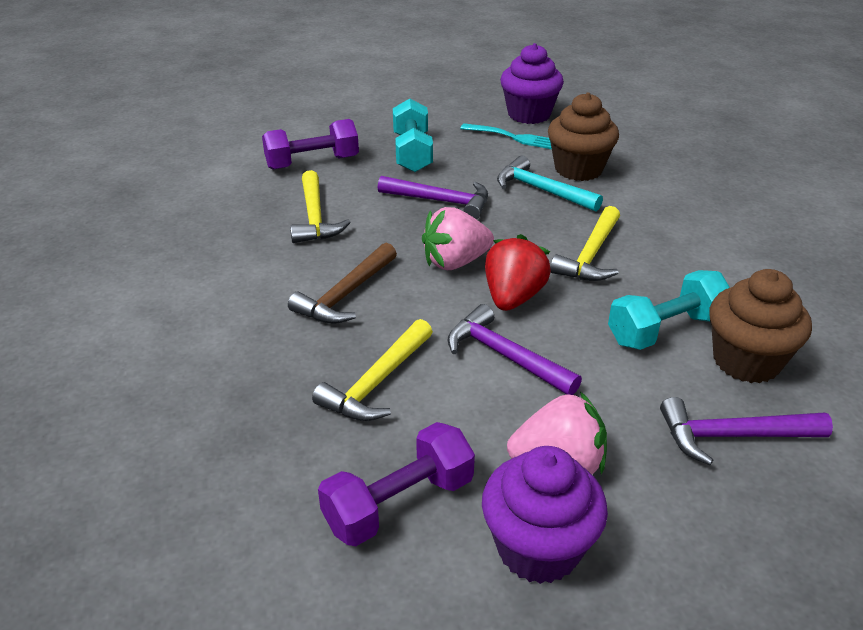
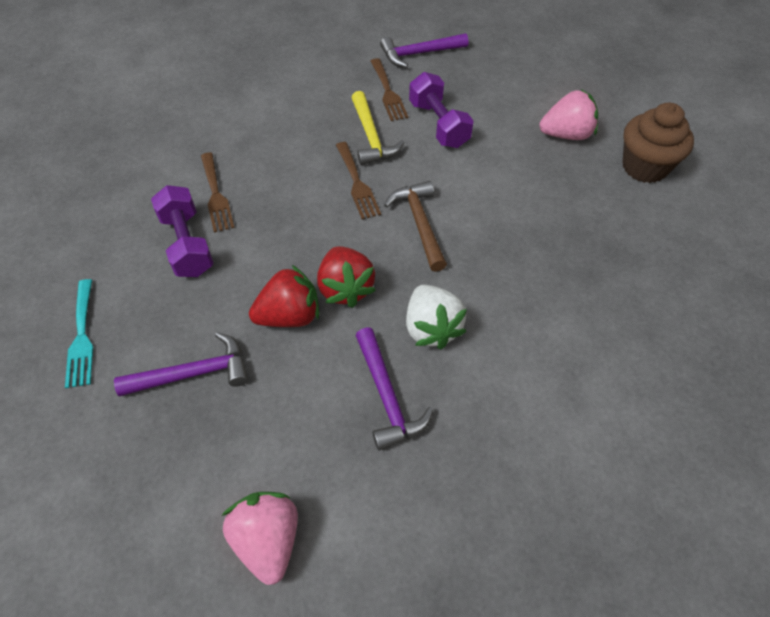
brown cupcake: 2 -> 1
brown fork: 0 -> 3
purple cupcake: 2 -> 0
red strawberry: 1 -> 2
turquoise dumbbell: 2 -> 0
turquoise hammer: 1 -> 0
white strawberry: 0 -> 1
yellow hammer: 3 -> 1

